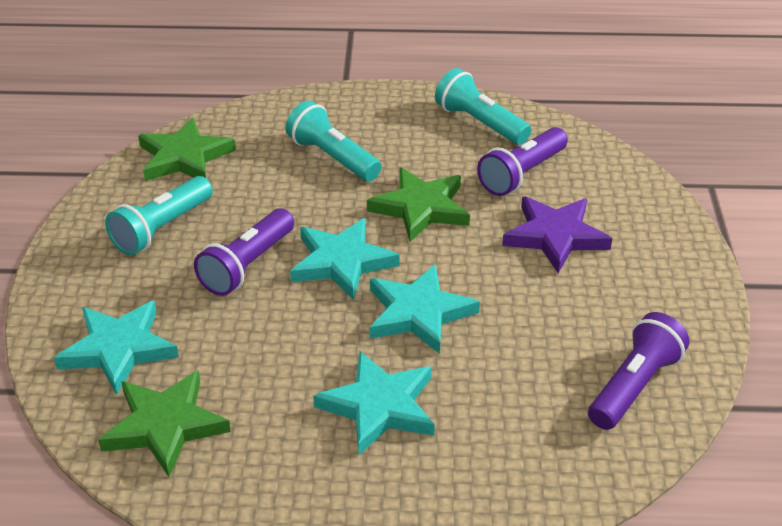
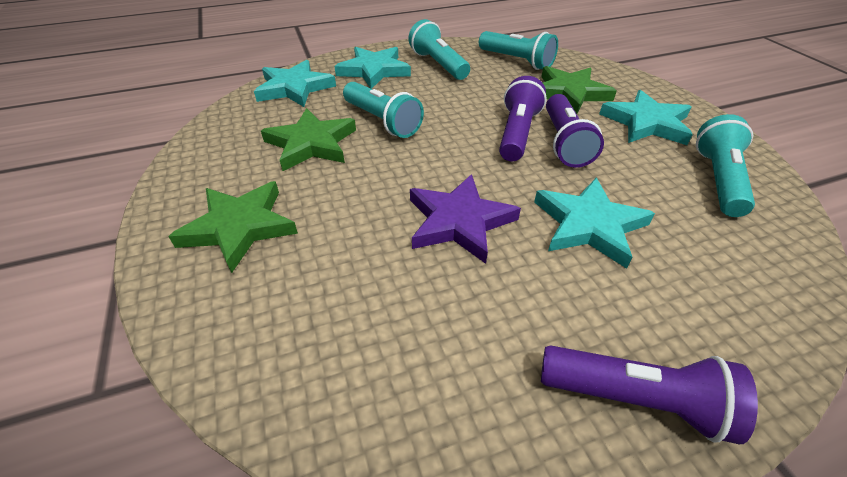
turquoise flashlight: 3 -> 4

